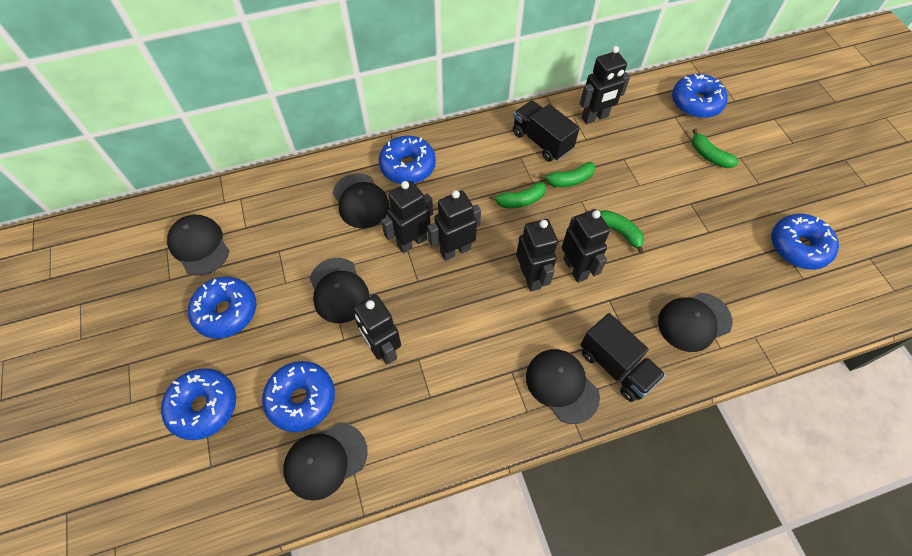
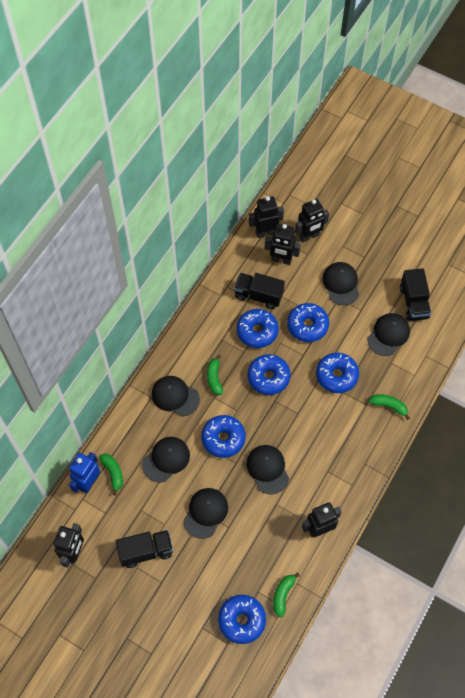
black robot: 6 -> 5
black truck: 2 -> 3
blue robot: 0 -> 1

